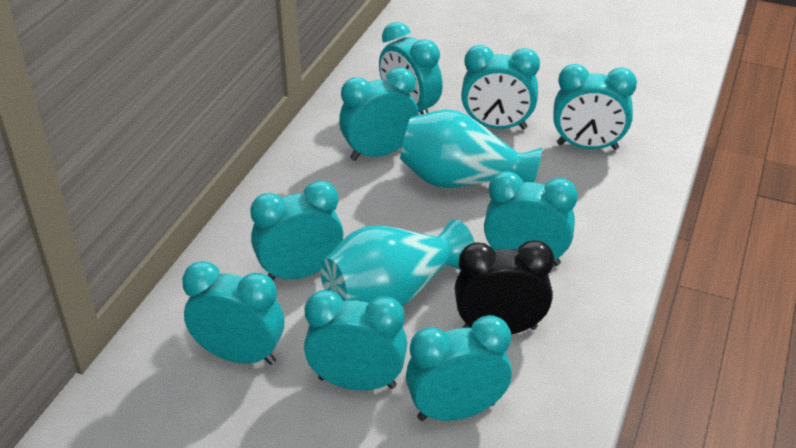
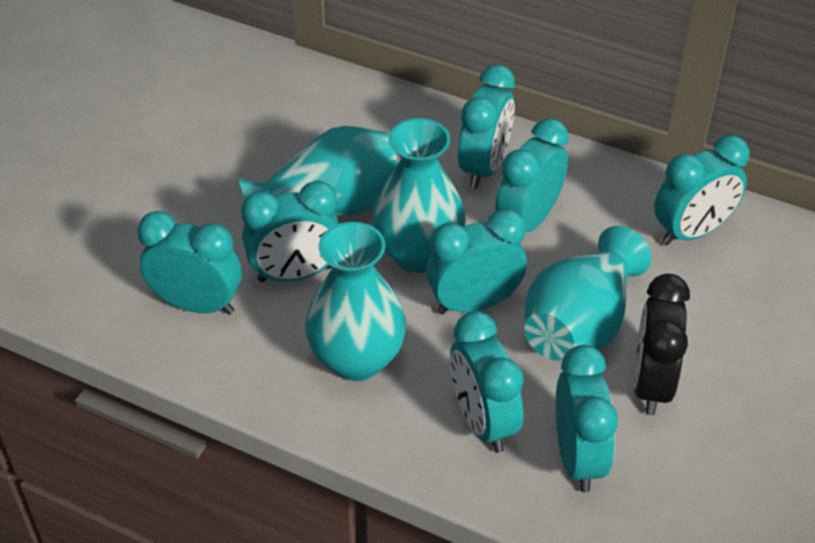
turquoise clock: 9 -> 8
turquoise vase: 2 -> 4

